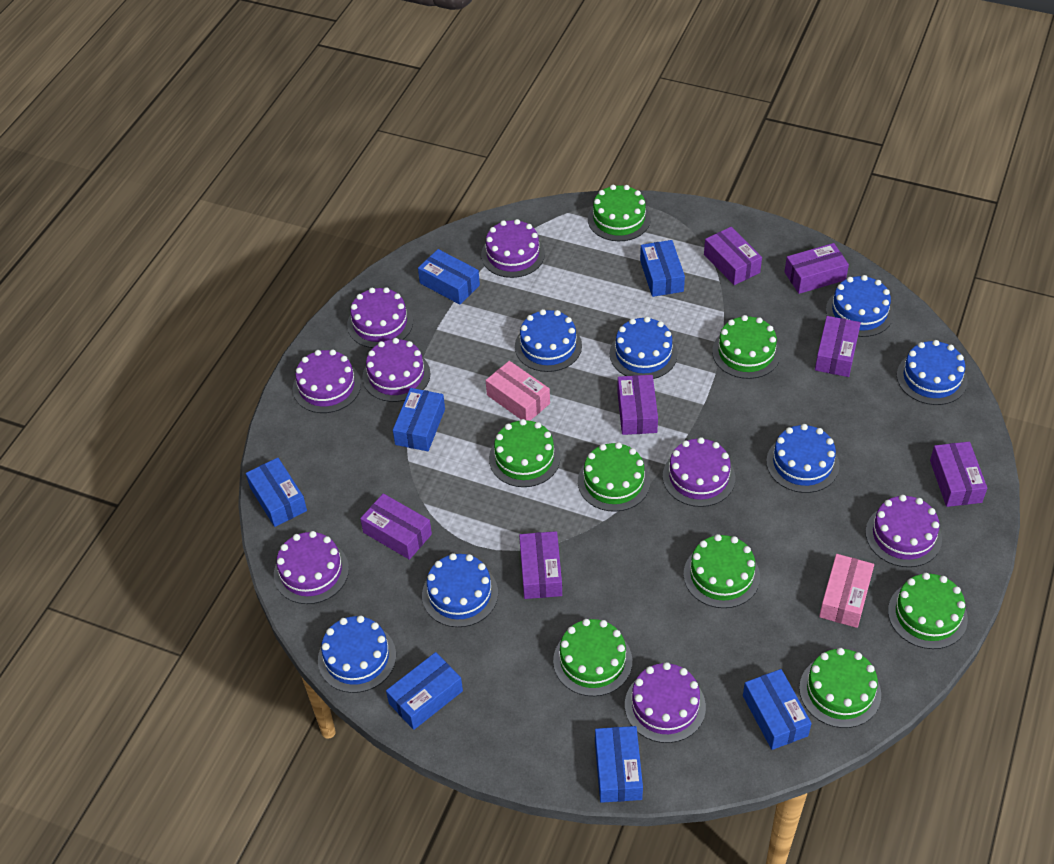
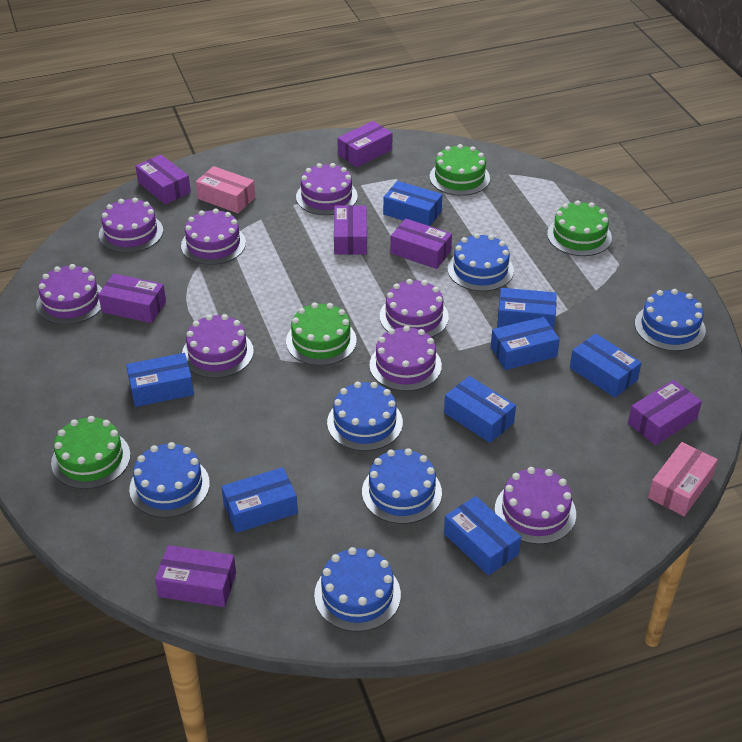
blue box: 7 -> 8
blue cake: 7 -> 6
green cake: 8 -> 4

